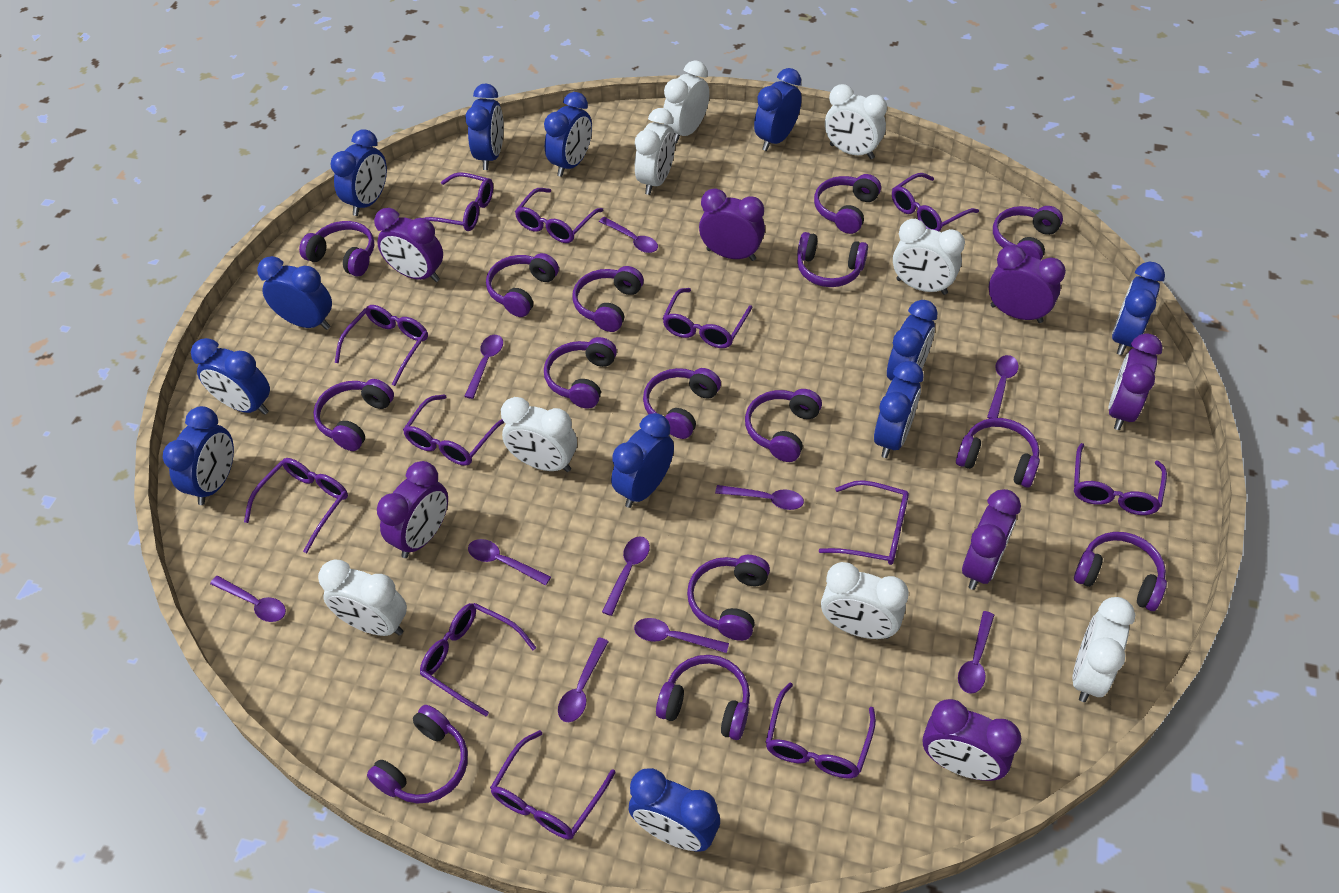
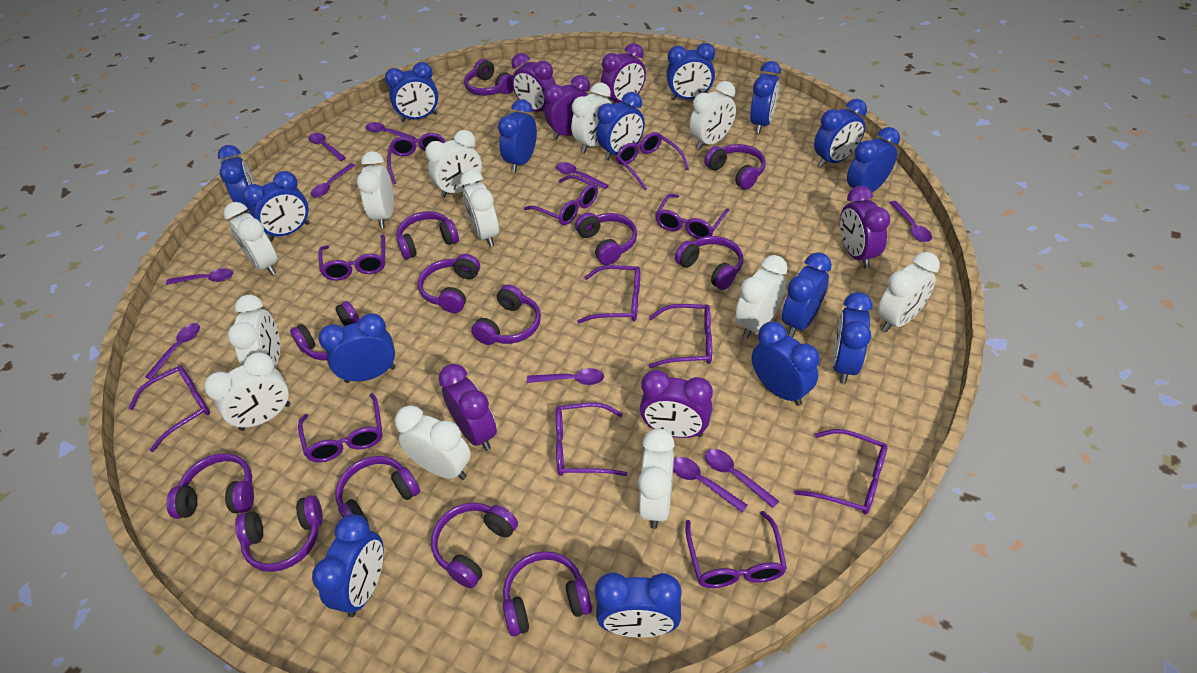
blue clock: 12 -> 15
purple clock: 7 -> 6
purple headphones: 15 -> 13
white clock: 8 -> 12

